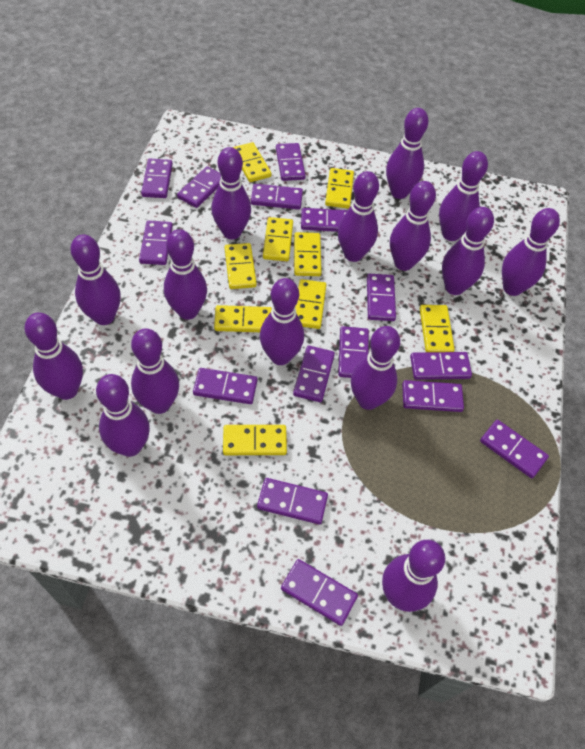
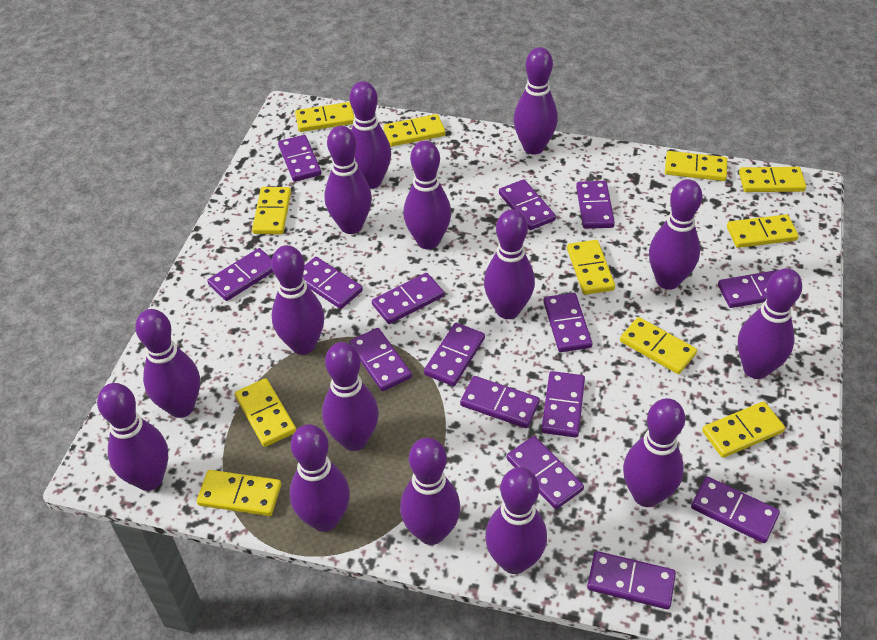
yellow domino: 9 -> 11

